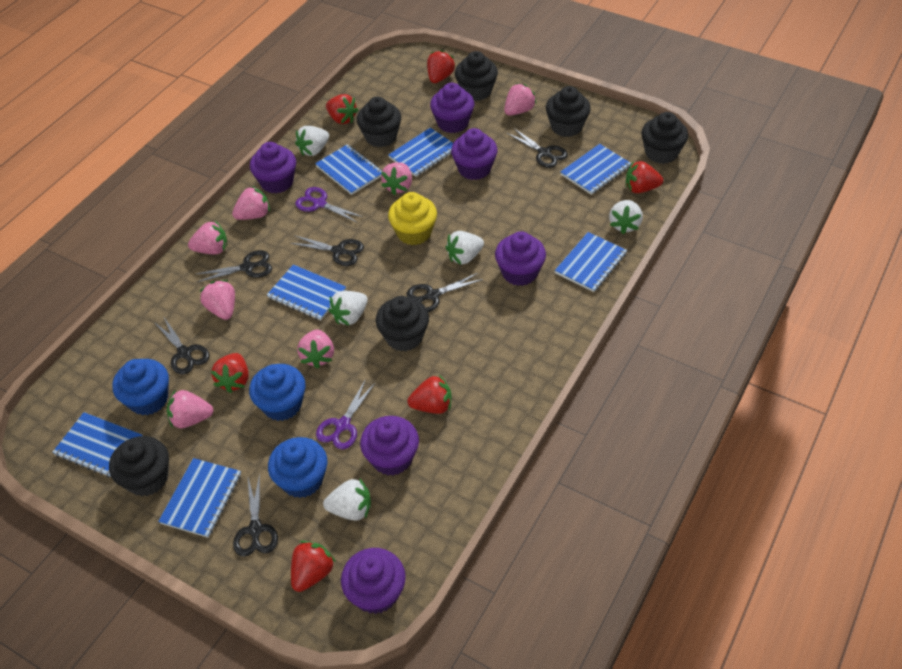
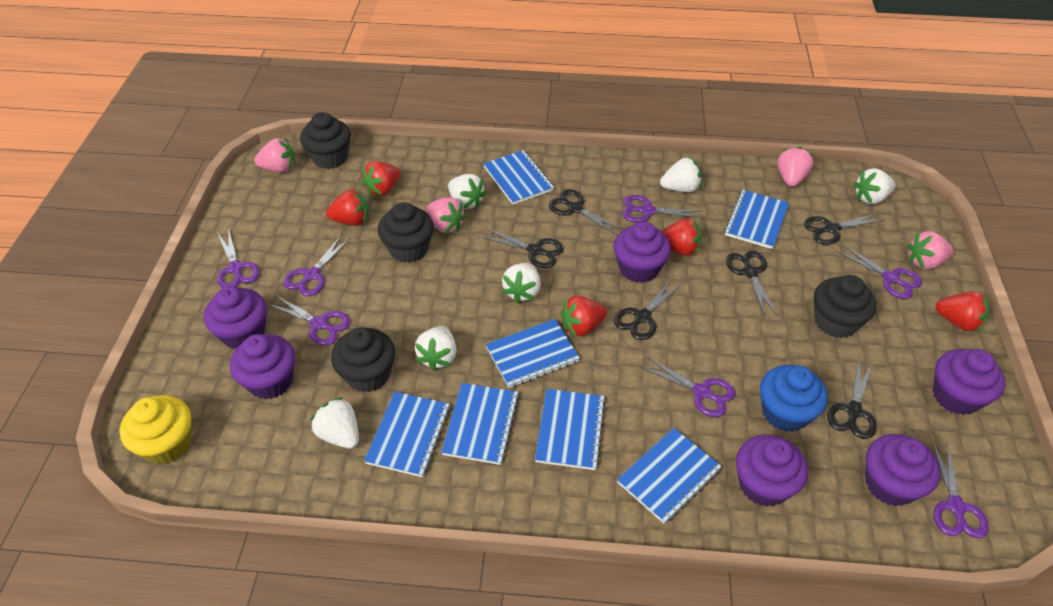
black cupcake: 6 -> 4
blue cupcake: 3 -> 1
pink strawberry: 7 -> 4
purple scissors: 2 -> 7
red strawberry: 6 -> 5
white strawberry: 5 -> 6

